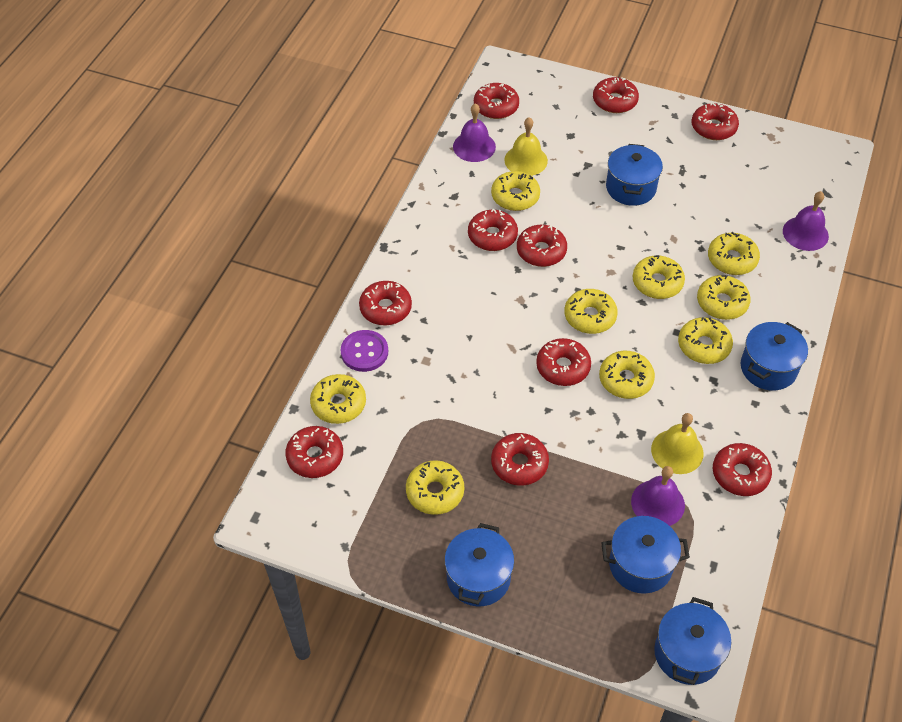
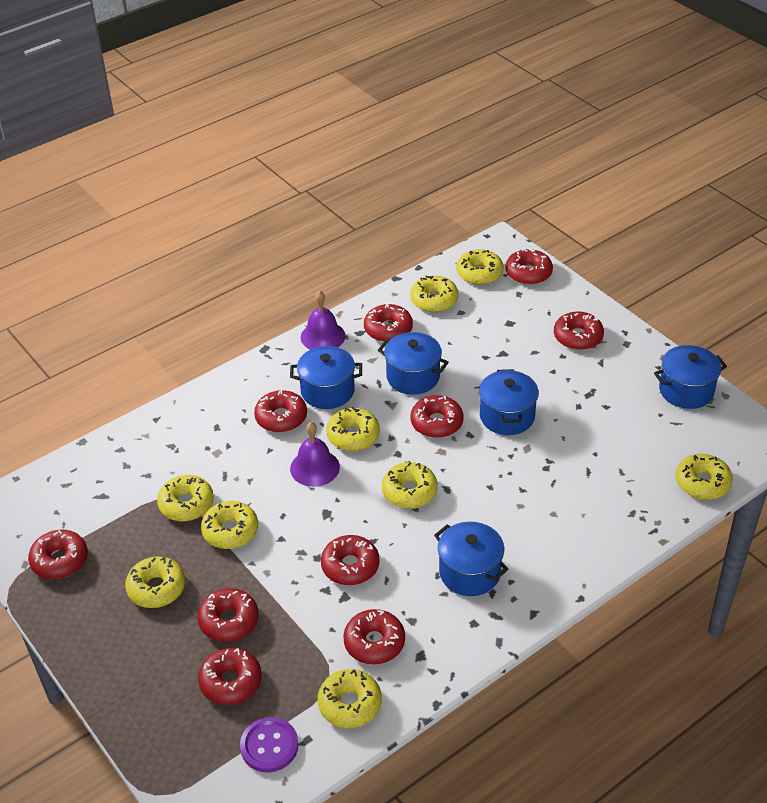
purple bell: 3 -> 2
yellow bell: 2 -> 0

